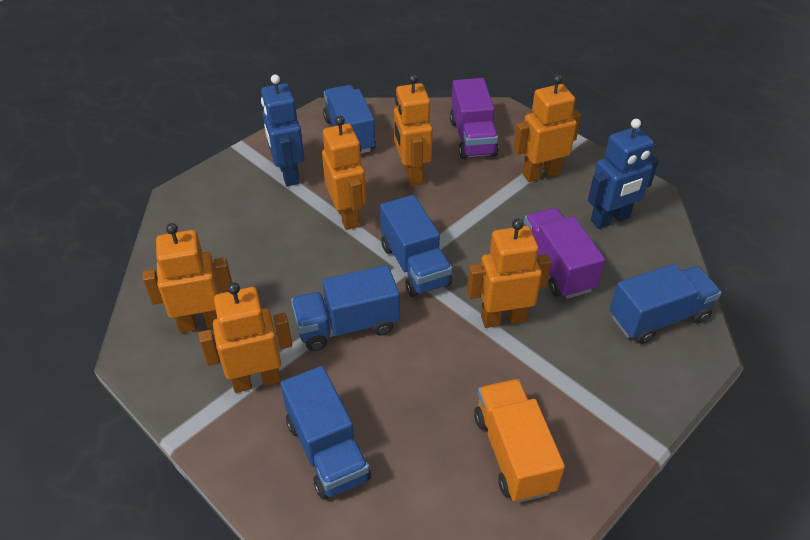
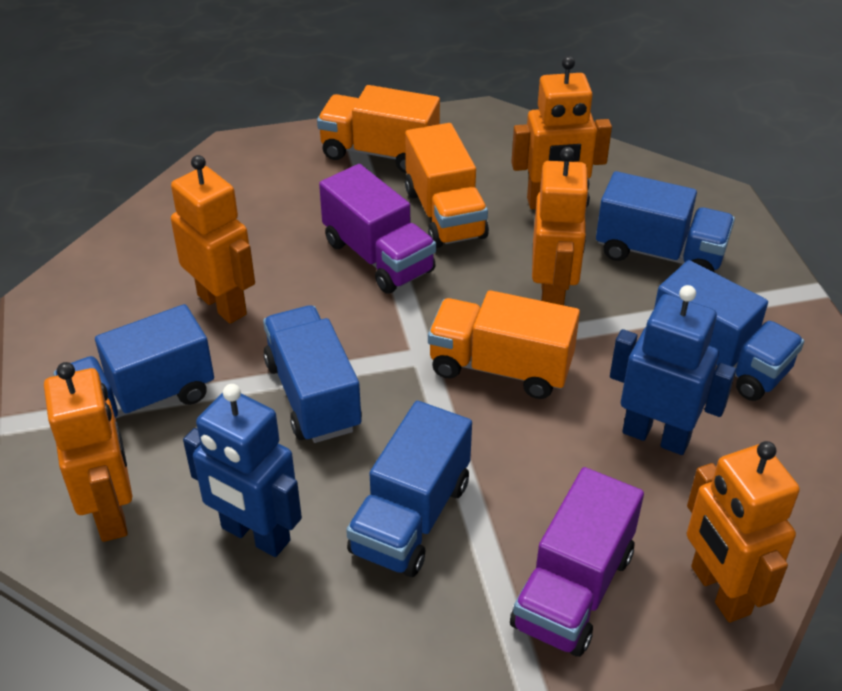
orange robot: 6 -> 5
orange truck: 1 -> 3

